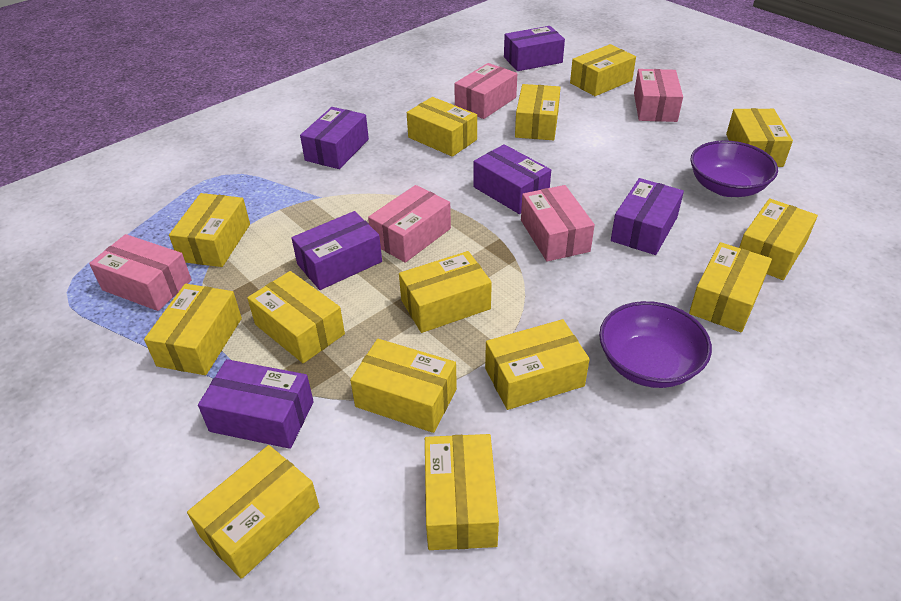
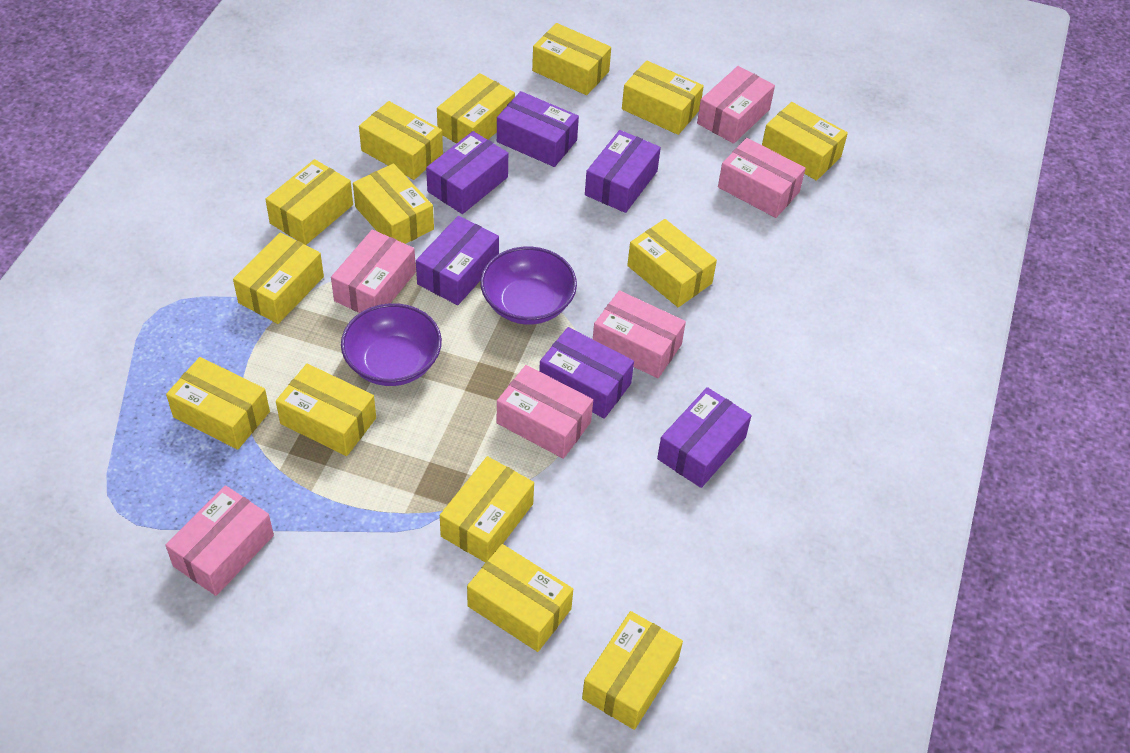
pink box: 5 -> 6

